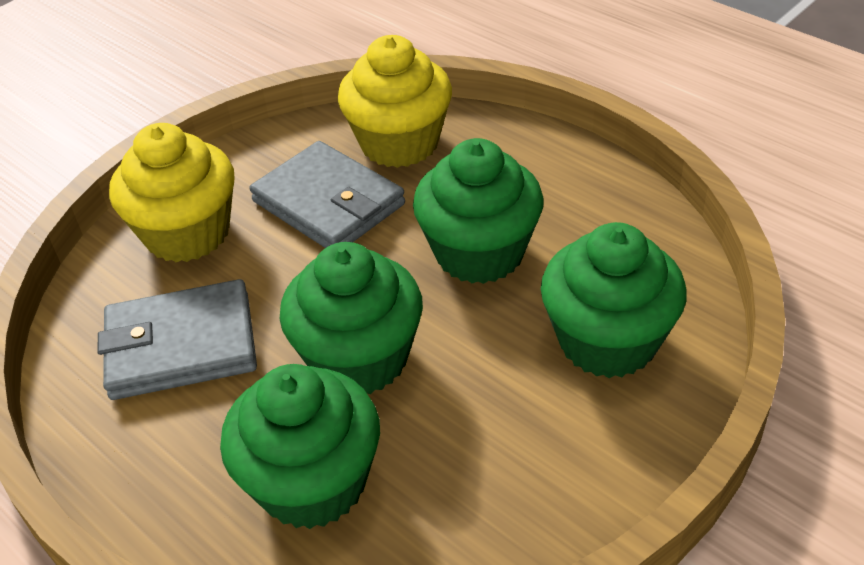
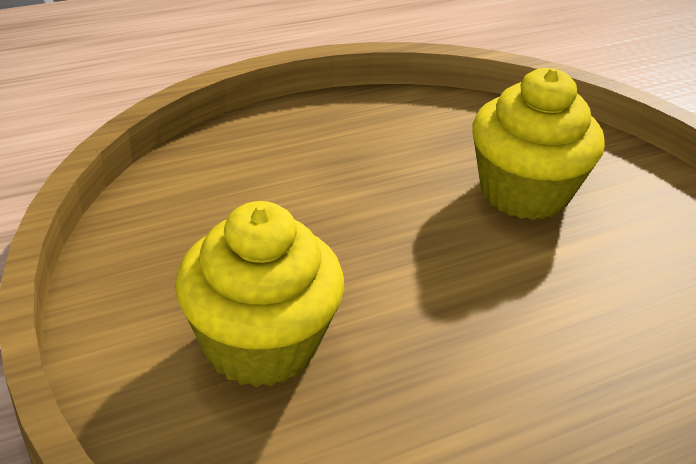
green cupcake: 4 -> 0
grey wallet: 2 -> 0

